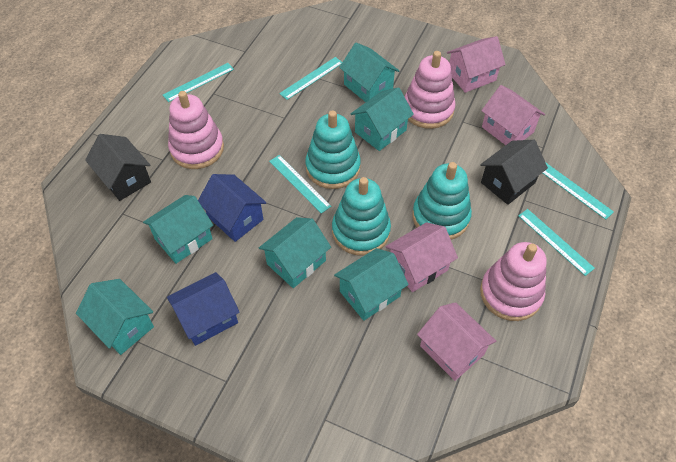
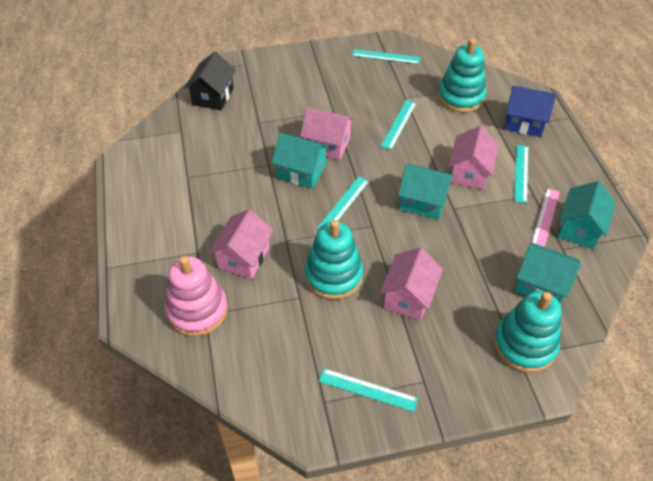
black house: 2 -> 1
blue house: 2 -> 1
pink ruler: 0 -> 1
pink stacking toy: 3 -> 1
turquoise house: 6 -> 4

